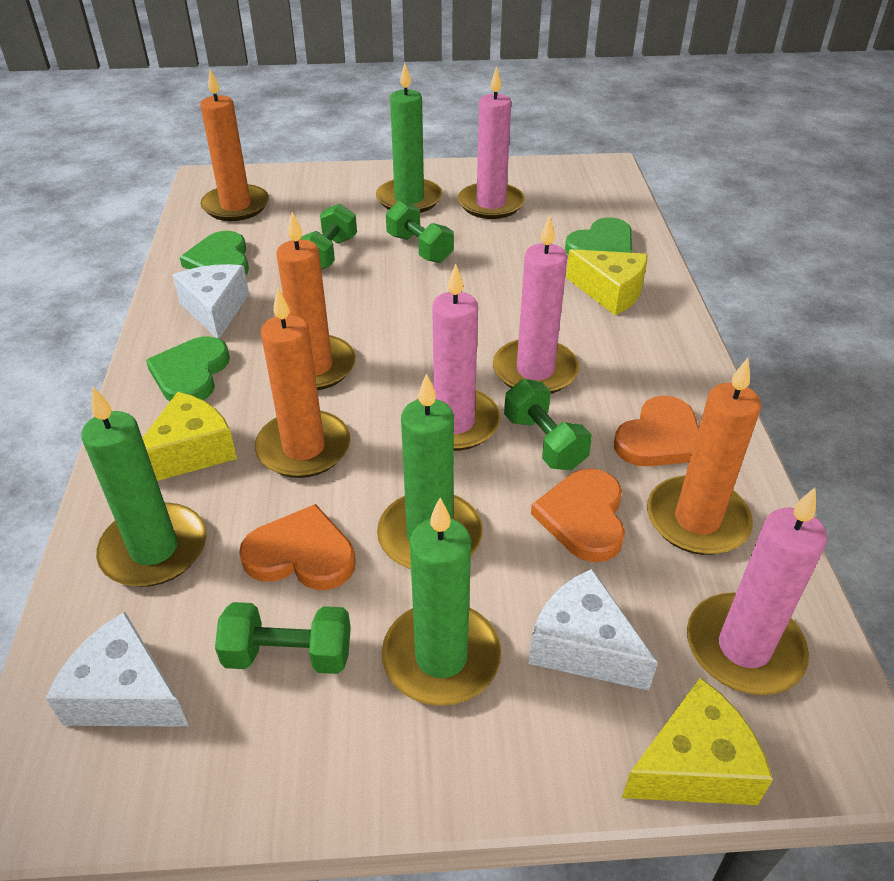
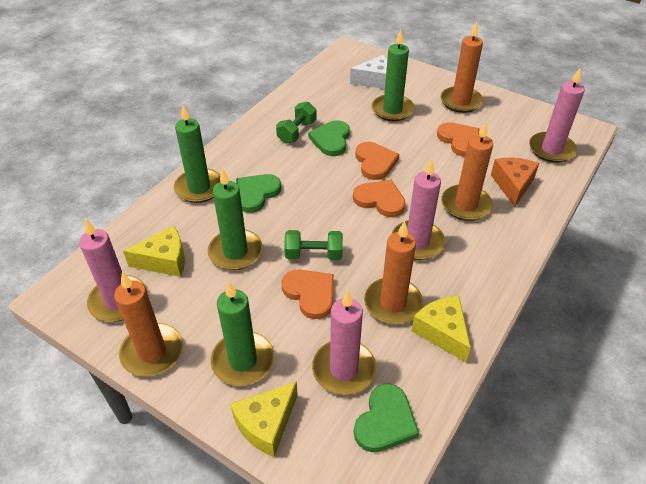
green dumbbell: 4 -> 2
orange cheese: 0 -> 1
orange heart: 3 -> 4
white cheese: 3 -> 1

